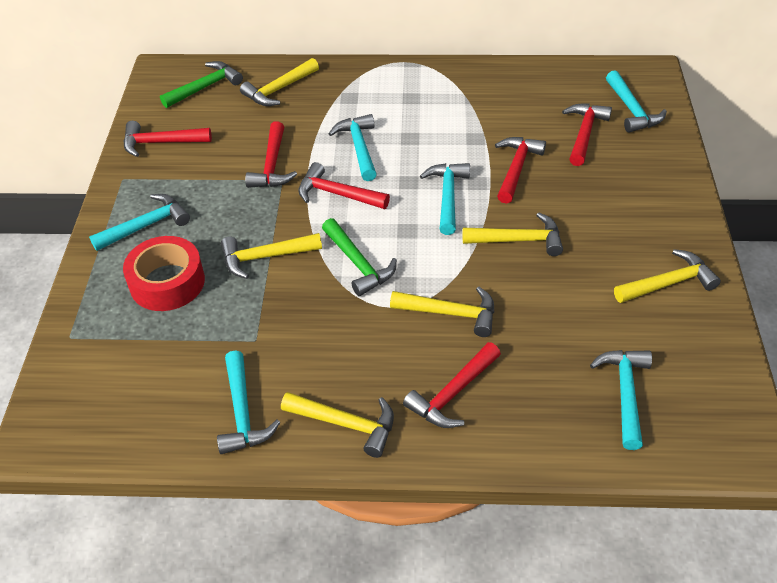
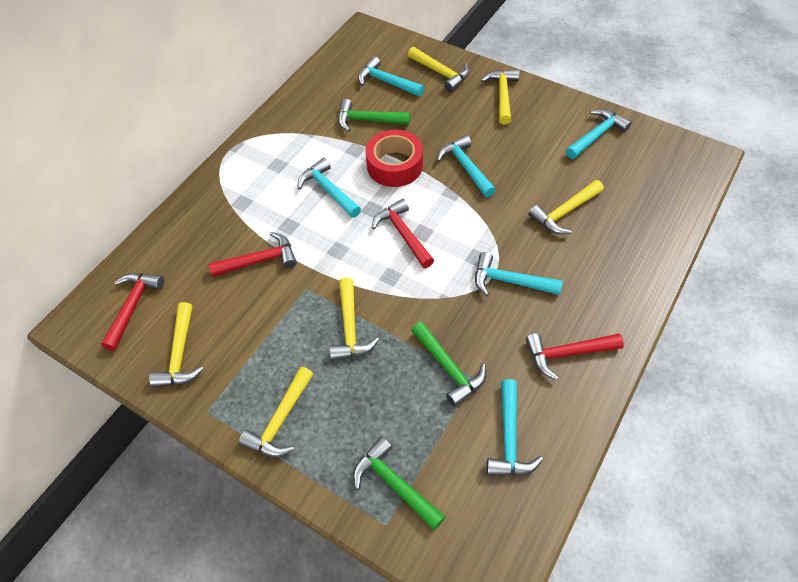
green hammer: 2 -> 3
red hammer: 6 -> 4

